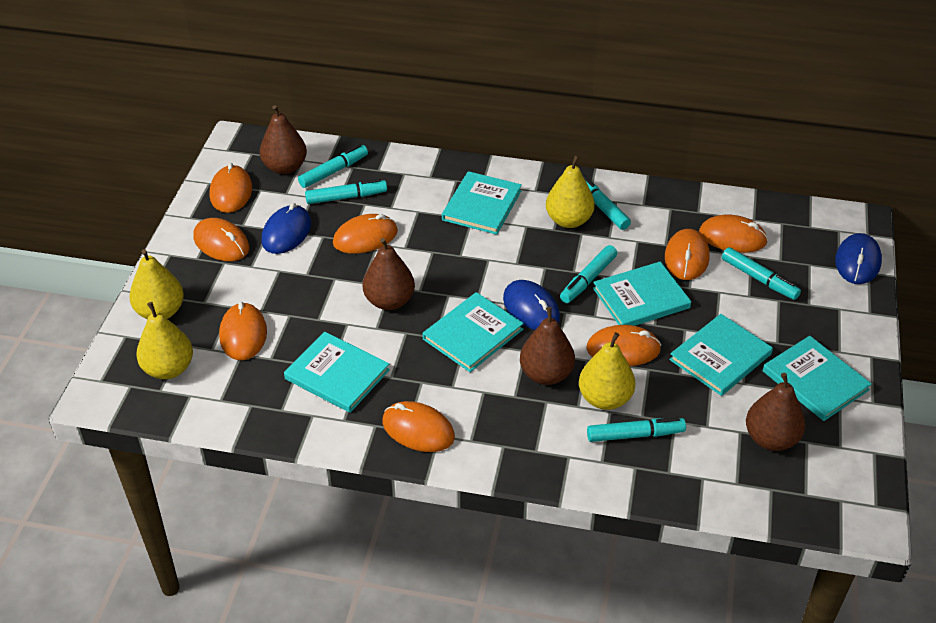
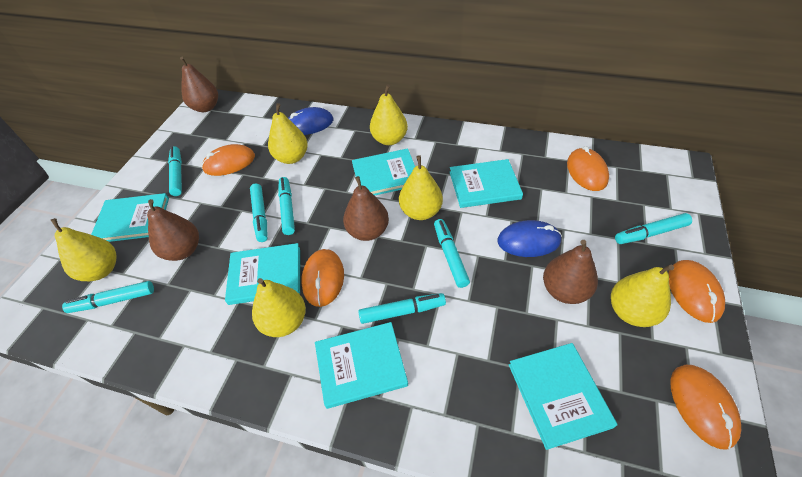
blue mouse: 3 -> 2
orange mouse: 8 -> 5
turquoise marker: 6 -> 7
yellow pear: 4 -> 6

